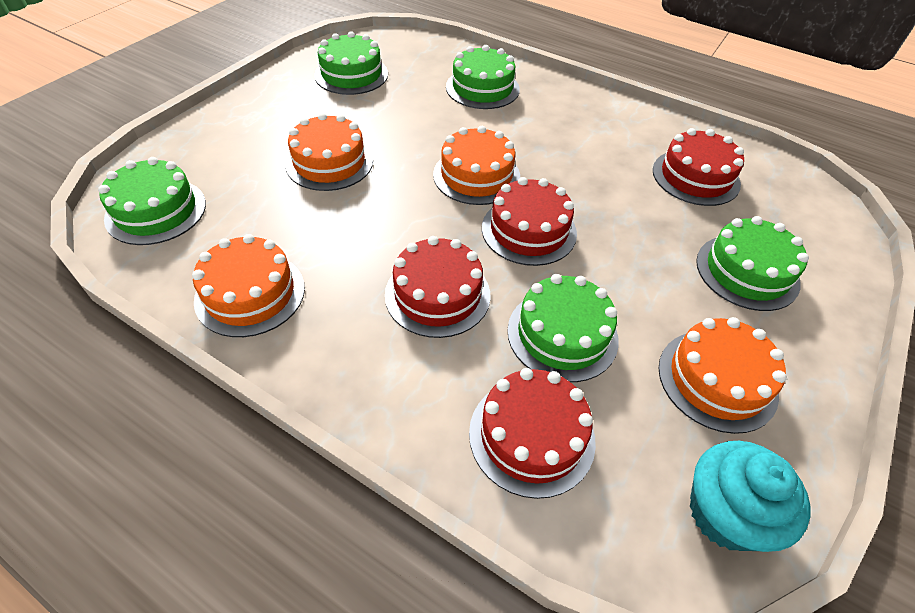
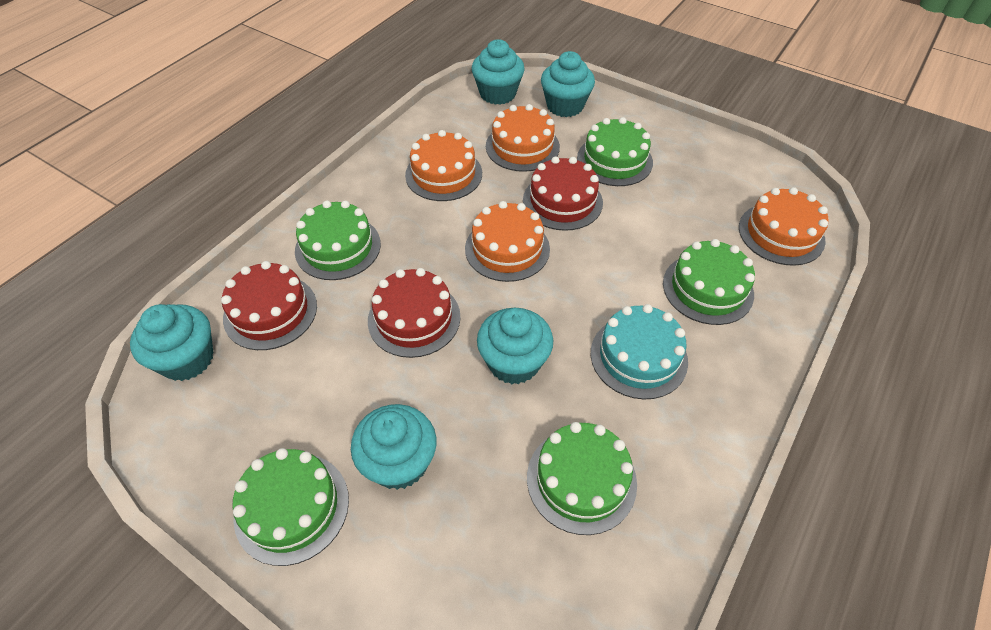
red cake: 4 -> 3
turquoise cake: 0 -> 1
turquoise cupcake: 1 -> 5

